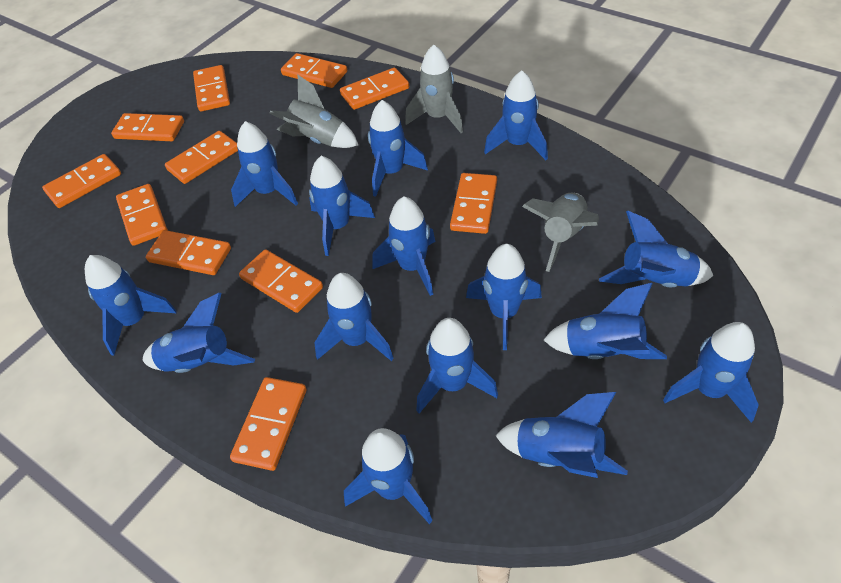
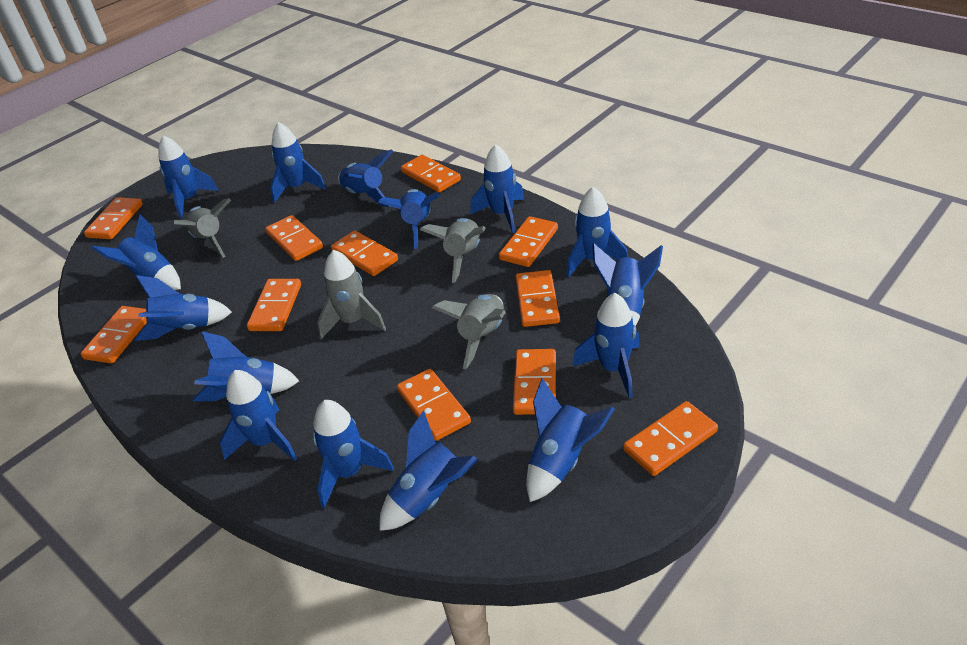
grey rocket: 3 -> 4

